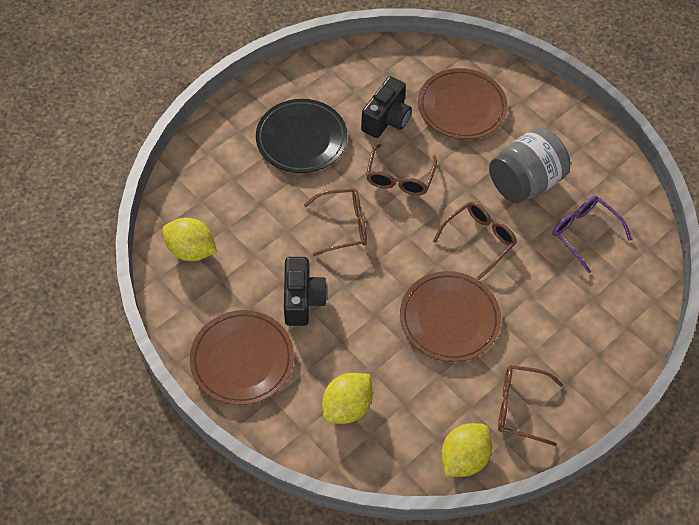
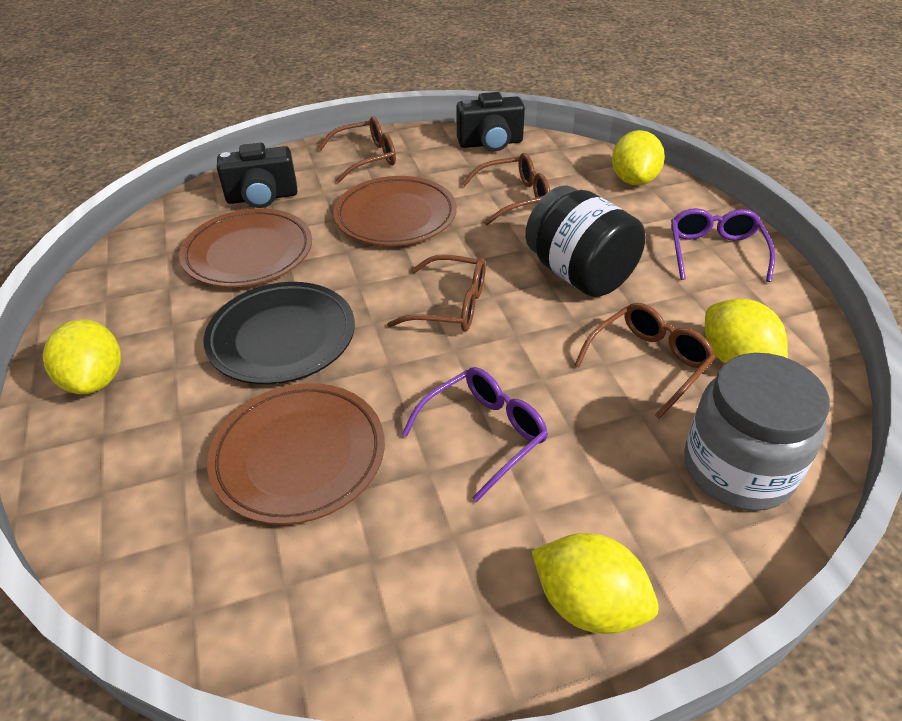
black jar: 0 -> 1
purple glasses: 1 -> 2
yellow lemon: 3 -> 4

